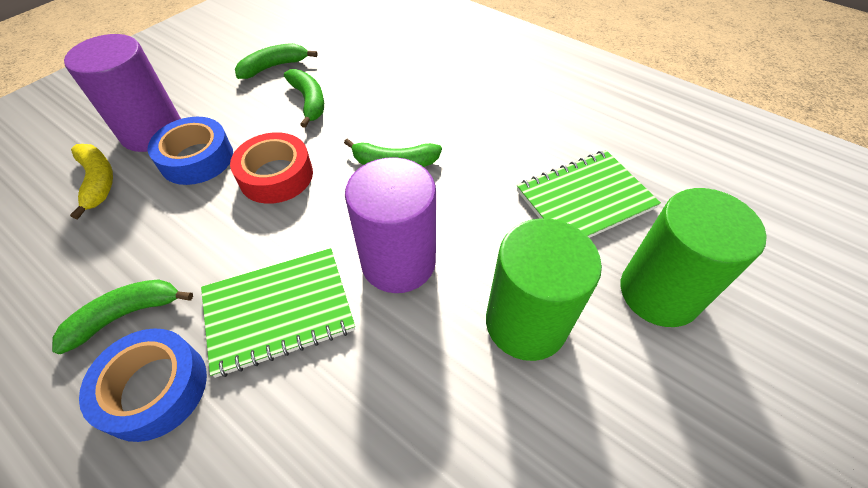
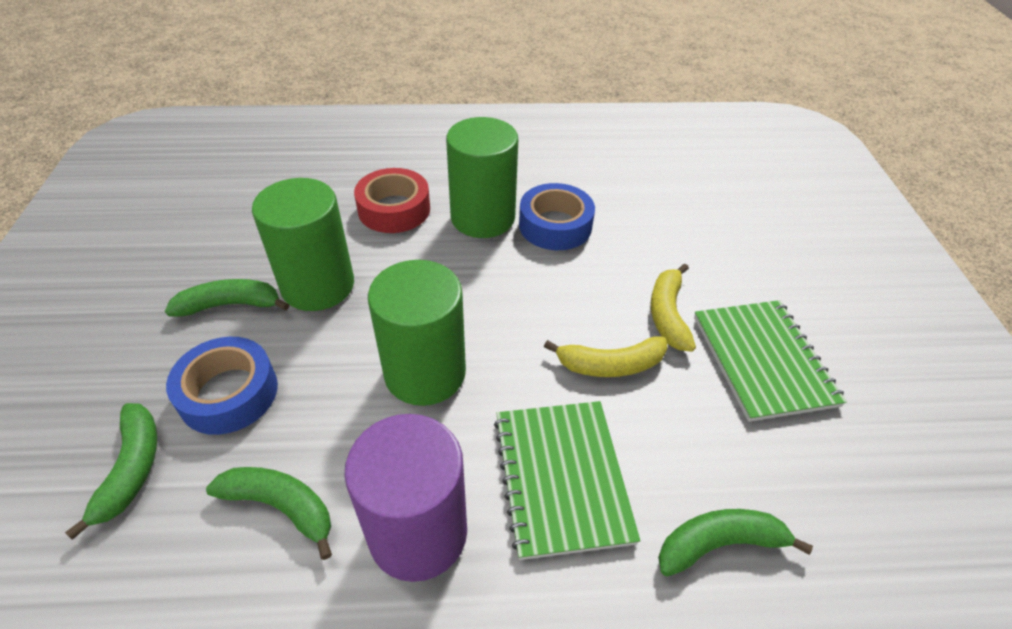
green cylinder: 2 -> 3
purple cylinder: 2 -> 1
yellow banana: 1 -> 2

